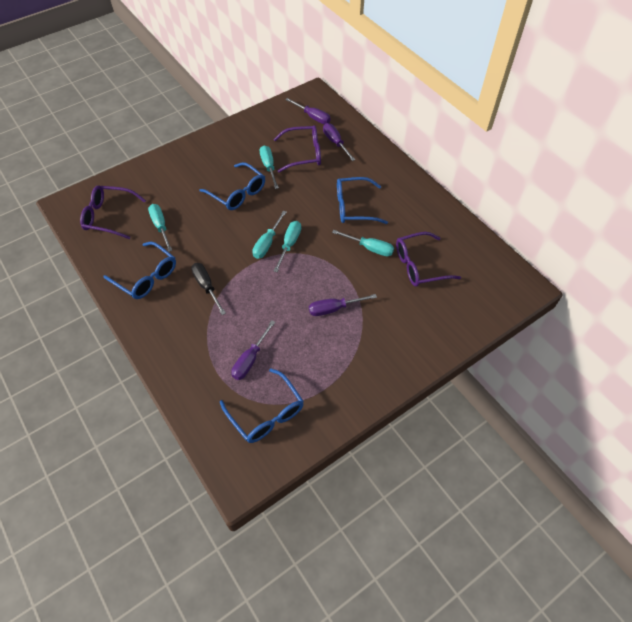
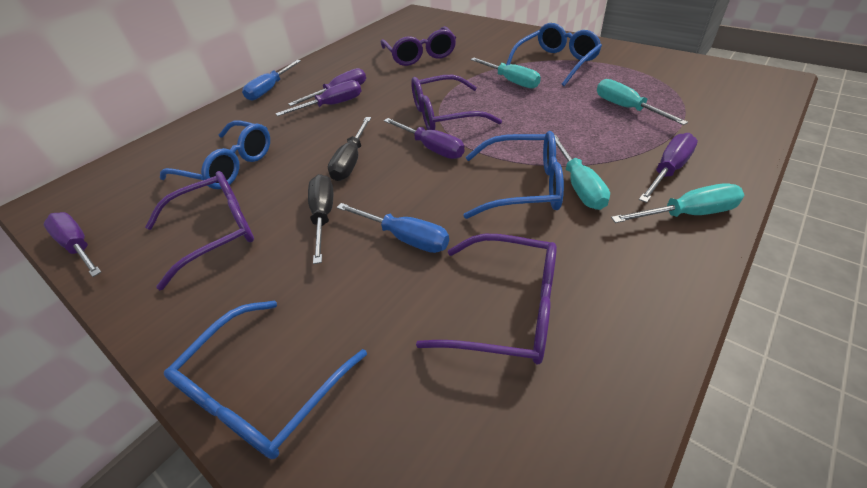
black screwdriver: 1 -> 2
blue screwdriver: 0 -> 2
purple glasses: 3 -> 4
purple screwdriver: 4 -> 5
turquoise screwdriver: 5 -> 4

